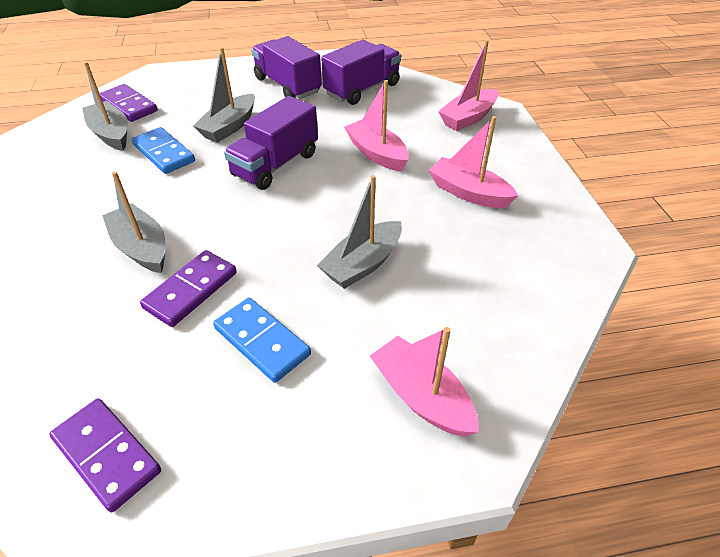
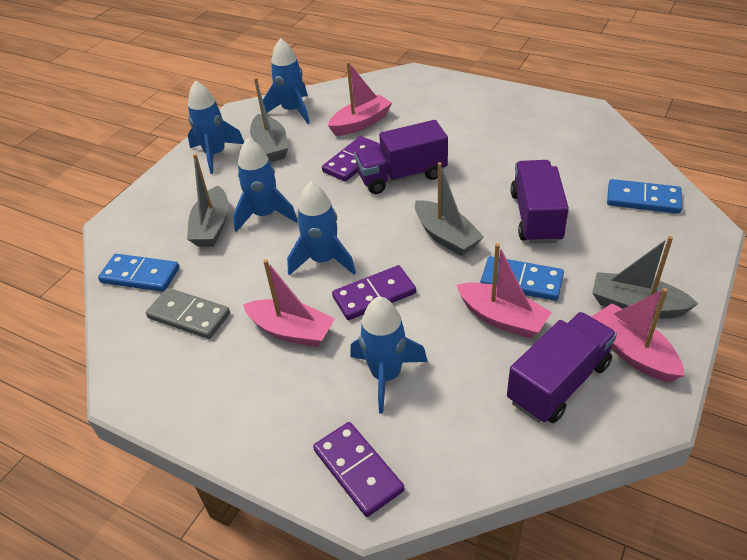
blue domino: 2 -> 3
blue rocket: 0 -> 5
grey domino: 0 -> 1

